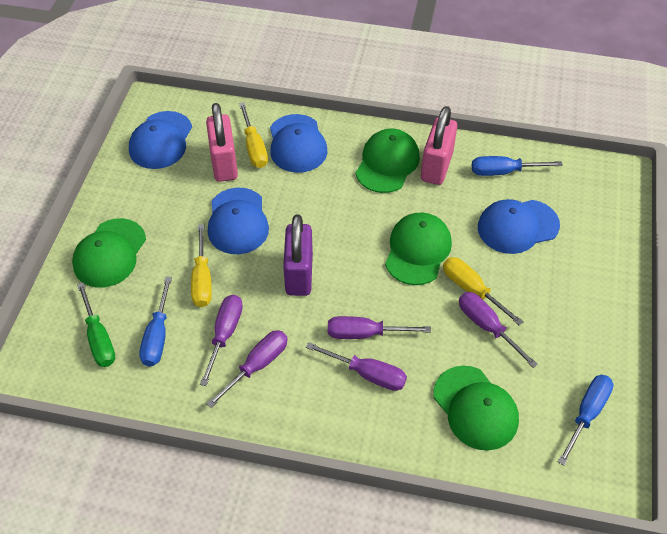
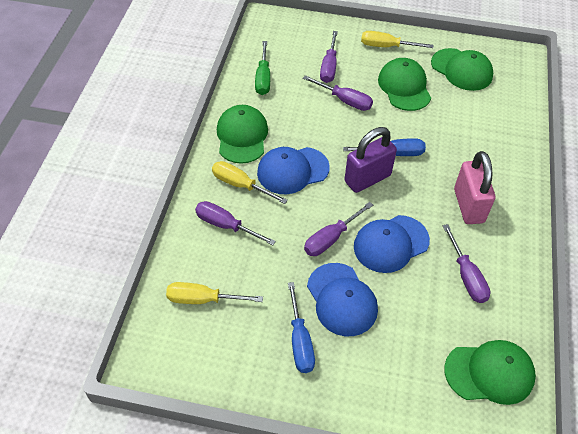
blue cap: 4 -> 3
blue screwdriver: 3 -> 2
pink padlock: 2 -> 1

